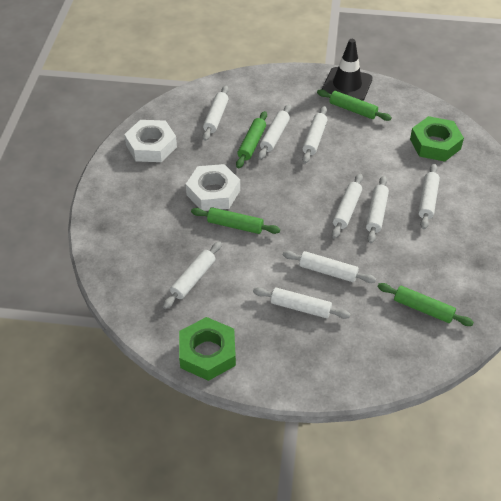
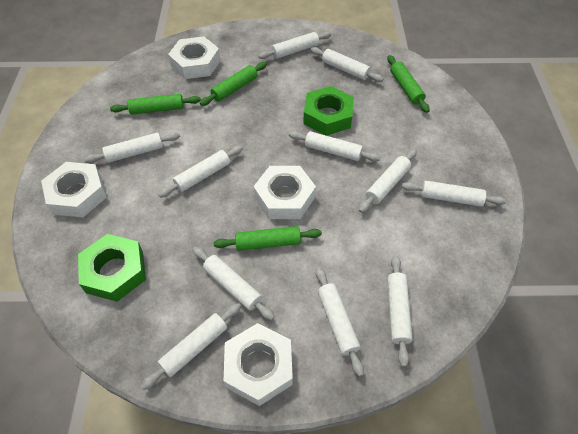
black traffic cone: 1 -> 0
white nut: 2 -> 4
white rolling pin: 9 -> 11

